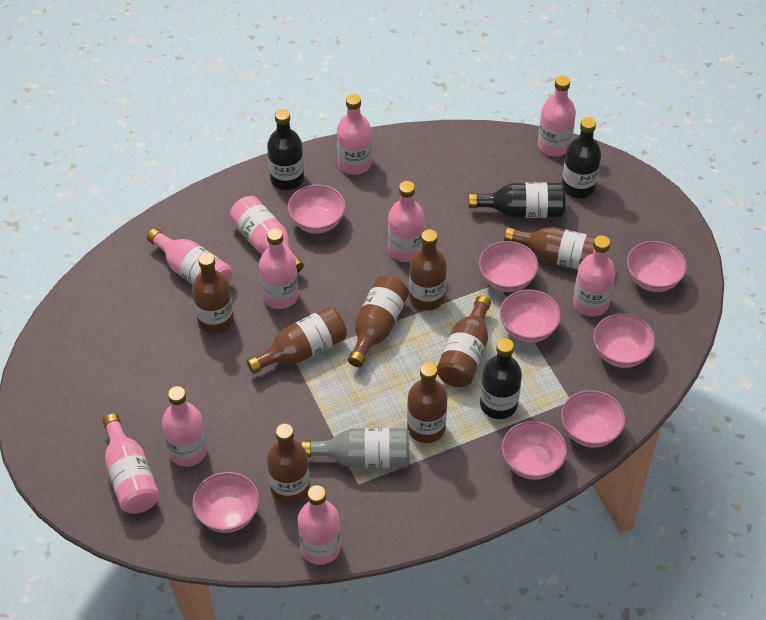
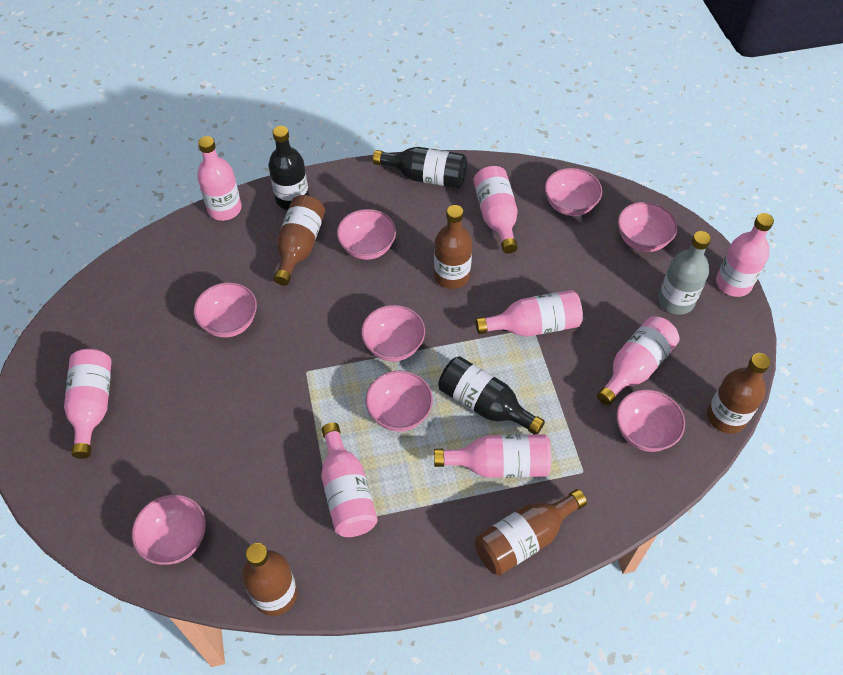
black bottle: 4 -> 3
brown bottle: 8 -> 5
pink bottle: 10 -> 8

